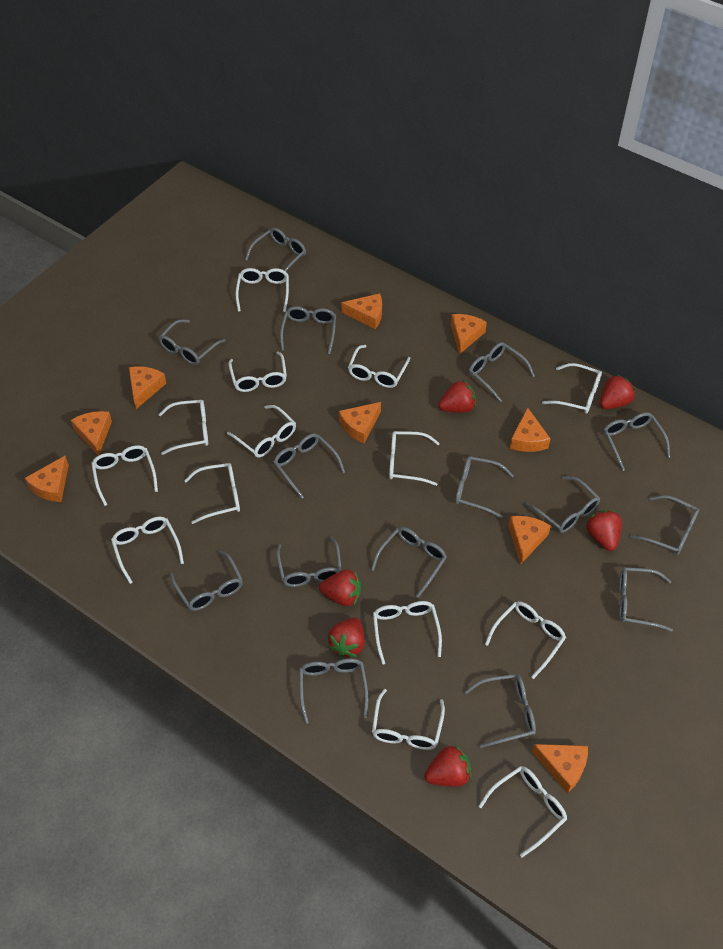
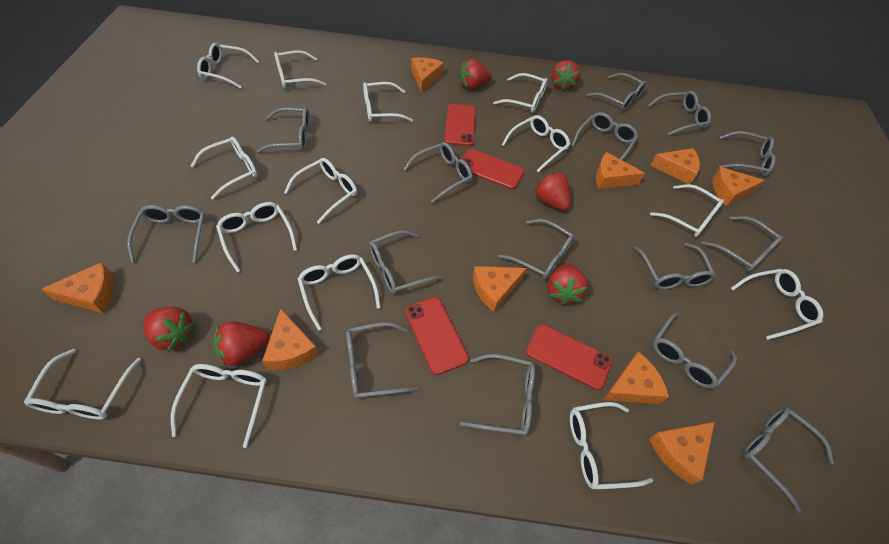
red phone: 0 -> 4

